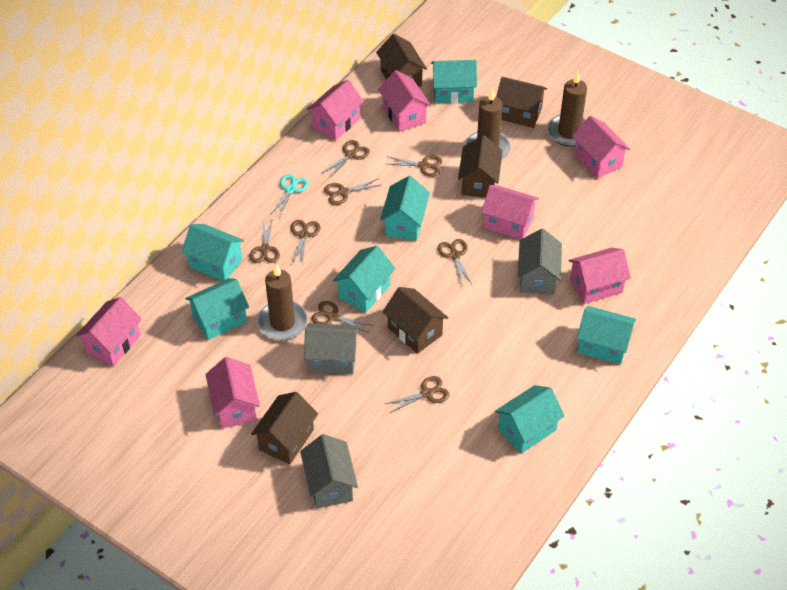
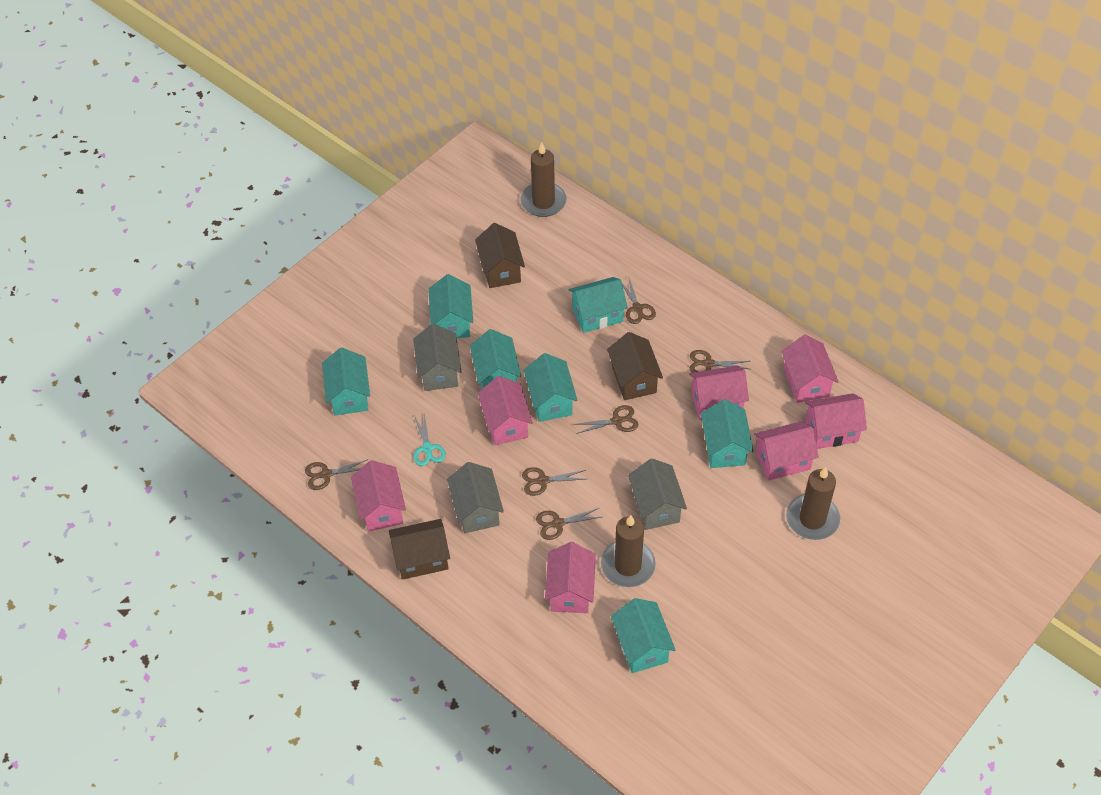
brown house: 5 -> 3
brown scissors: 8 -> 6

